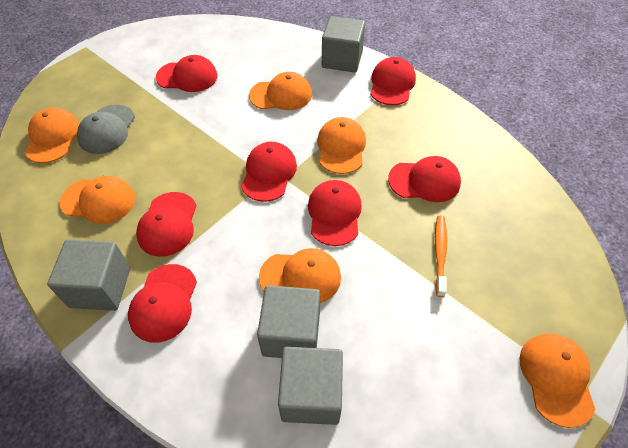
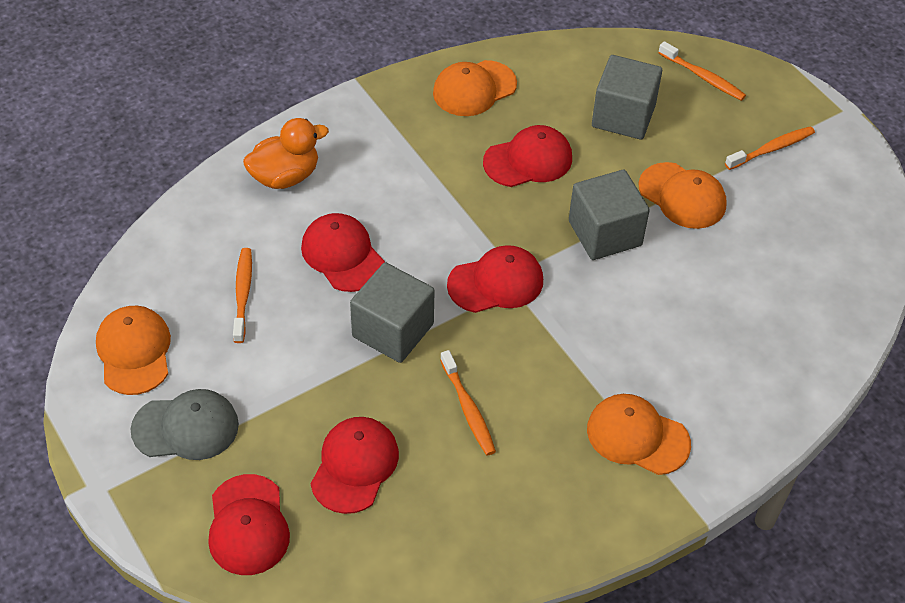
grey cube: 4 -> 3
orange cap: 6 -> 4
orange duck: 0 -> 1
orange toothbrush: 1 -> 4
red cap: 7 -> 5

